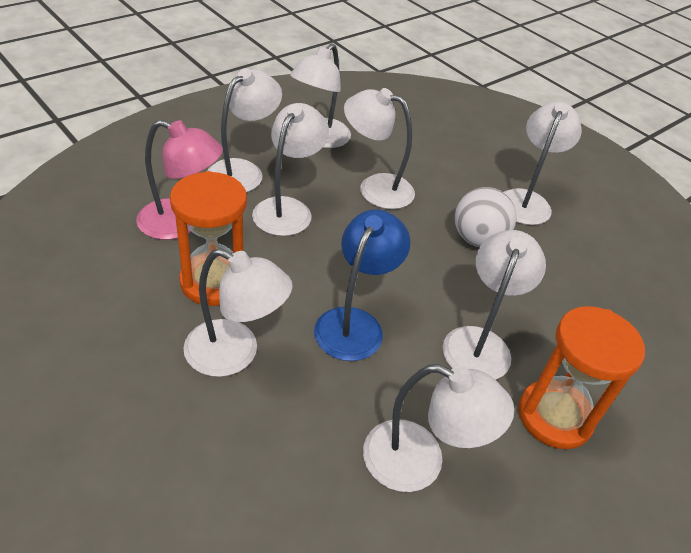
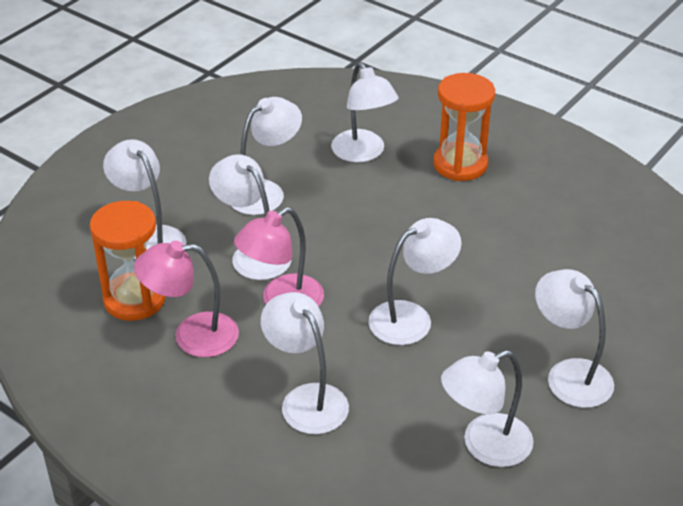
blue lamp: 1 -> 0
pink lamp: 1 -> 2
white ball: 1 -> 0

